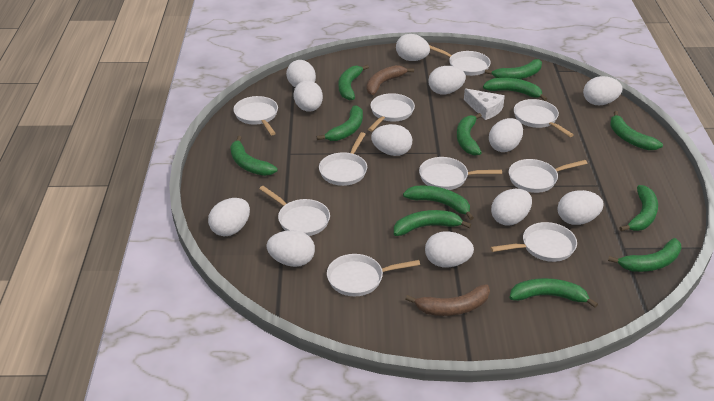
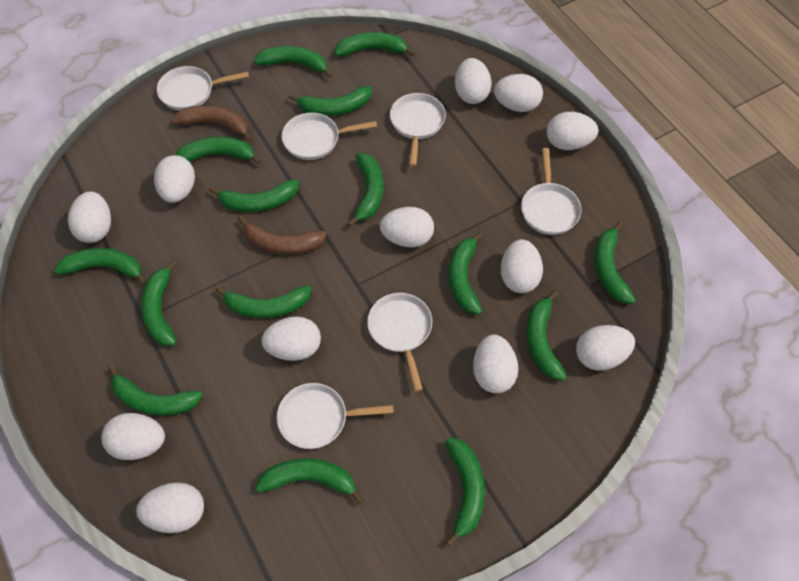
green banana: 12 -> 15
white cheese: 1 -> 0
white pan: 10 -> 6

